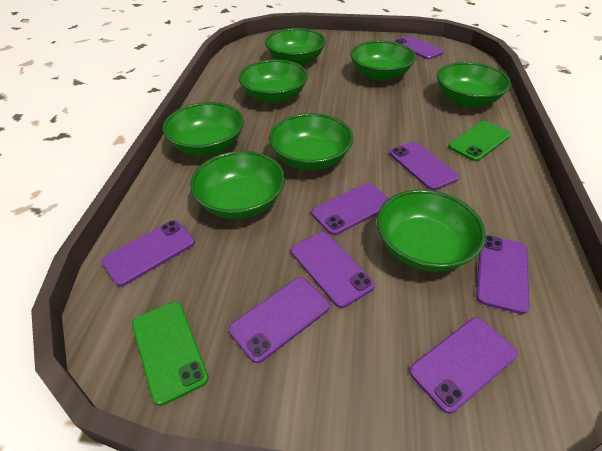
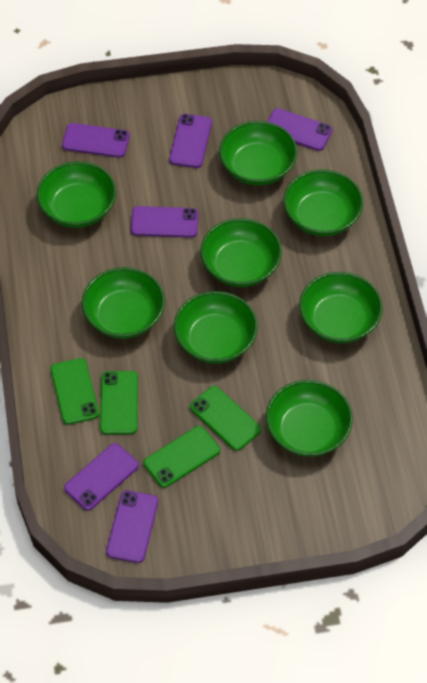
green phone: 2 -> 4
purple phone: 8 -> 6

